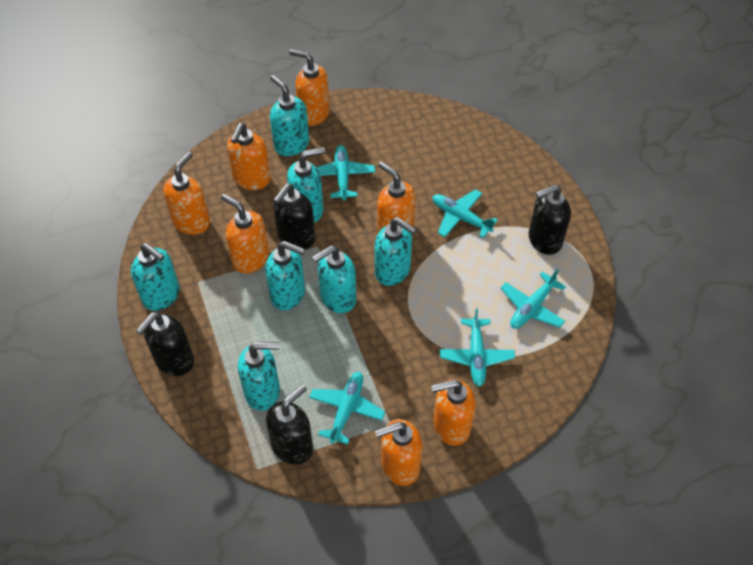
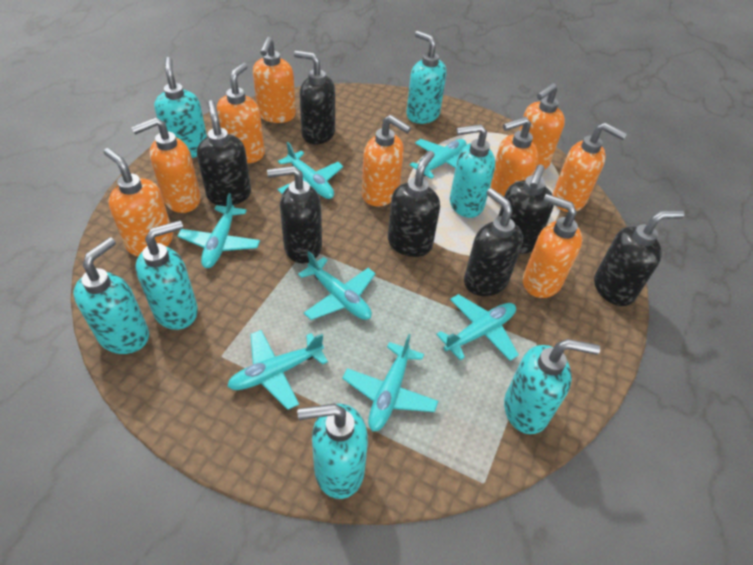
black soap dispenser: 4 -> 7
orange soap dispenser: 7 -> 9
turquoise plane: 5 -> 7

